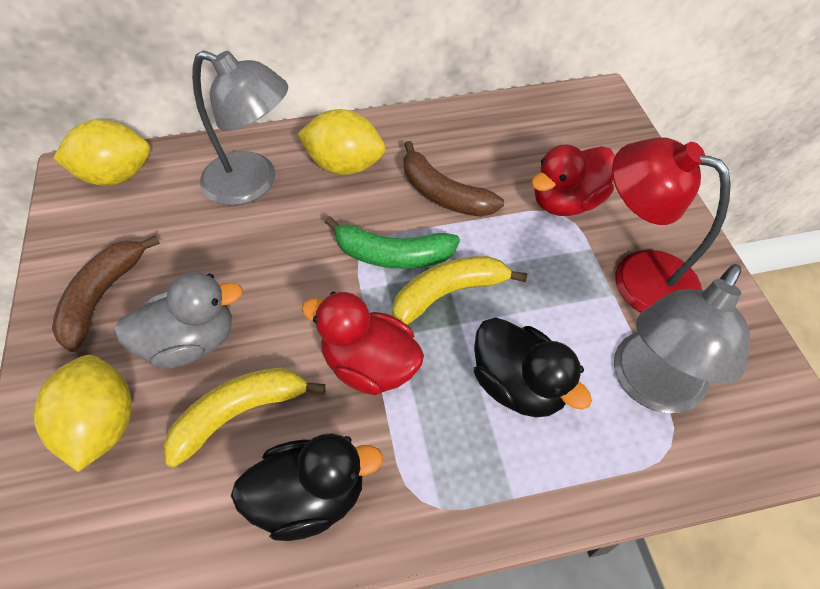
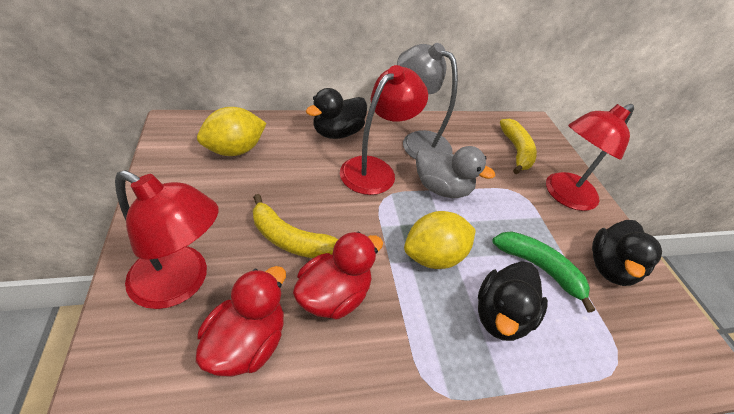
black duck: 2 -> 3
brown banana: 2 -> 0
grey lamp: 2 -> 1
red lamp: 1 -> 3
yellow lemon: 3 -> 2

